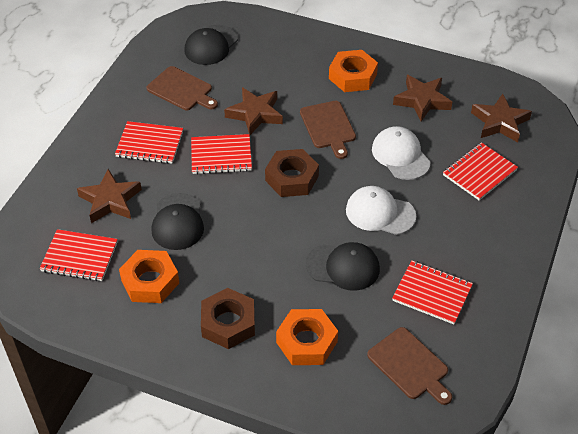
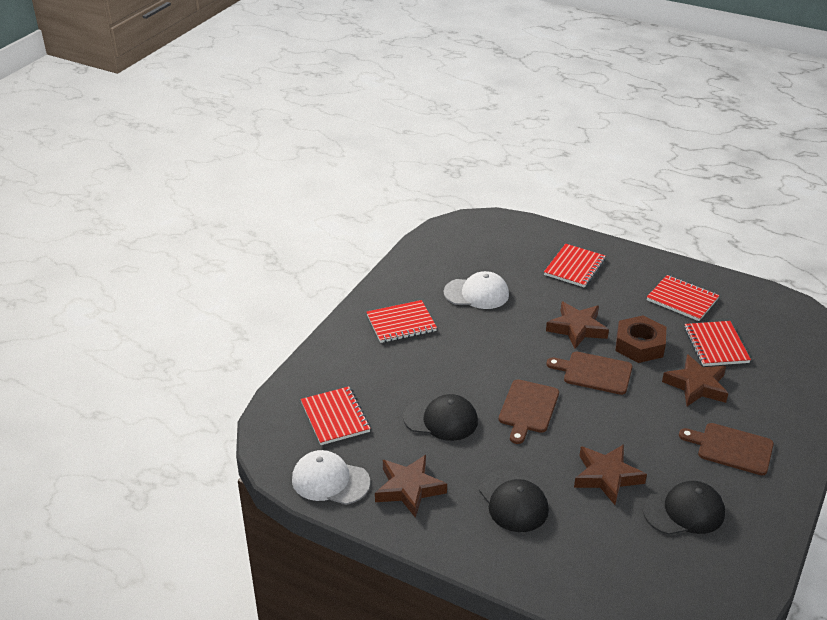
brown nut: 2 -> 1
orange nut: 3 -> 0

